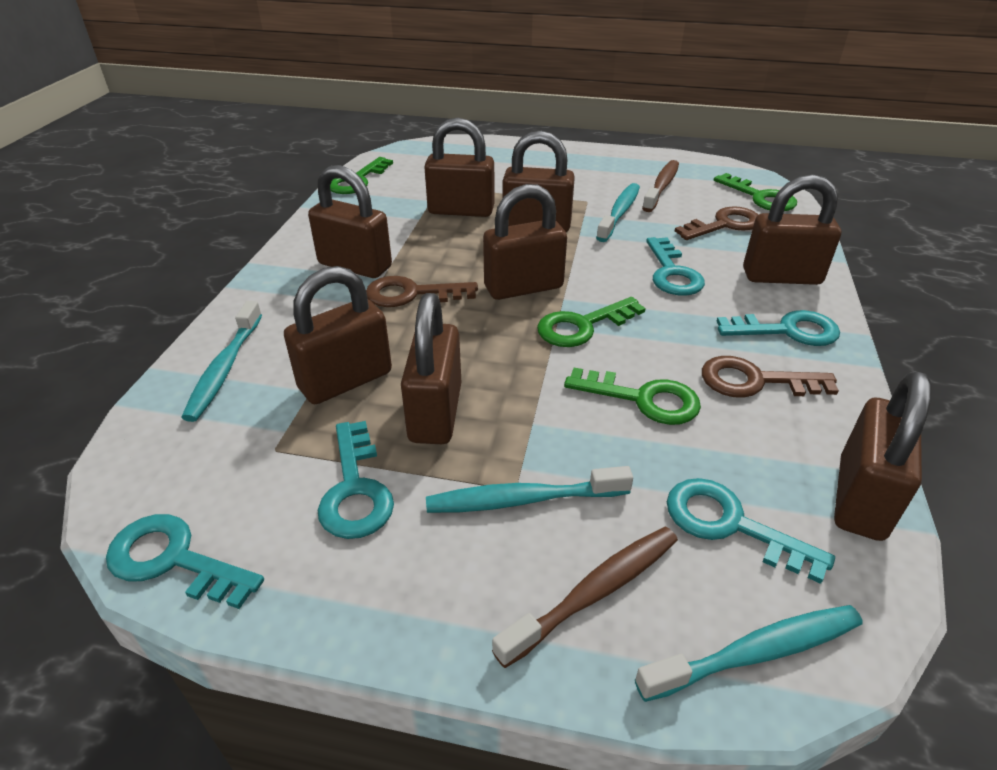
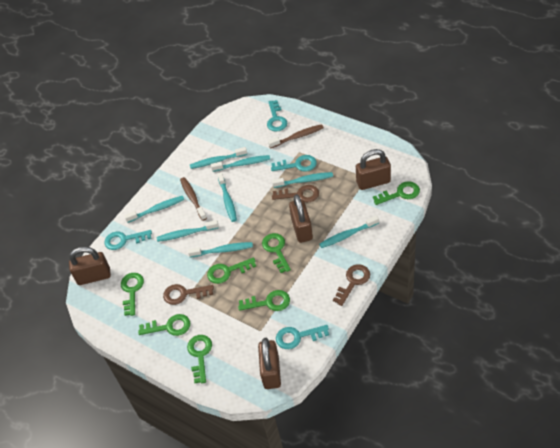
brown padlock: 8 -> 4
green key: 4 -> 7
turquoise key: 5 -> 4
turquoise toothbrush: 4 -> 8

